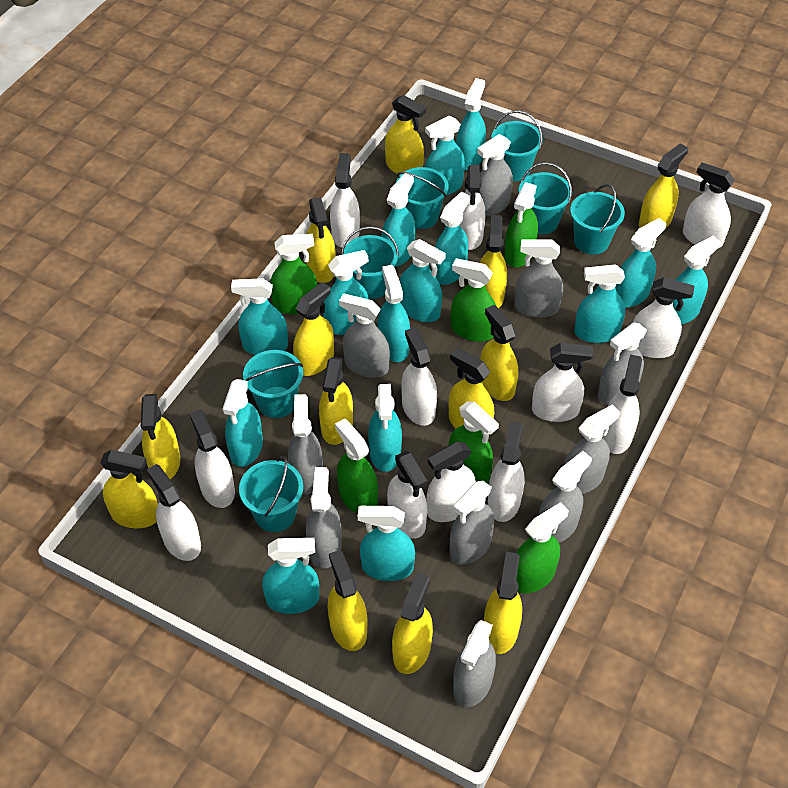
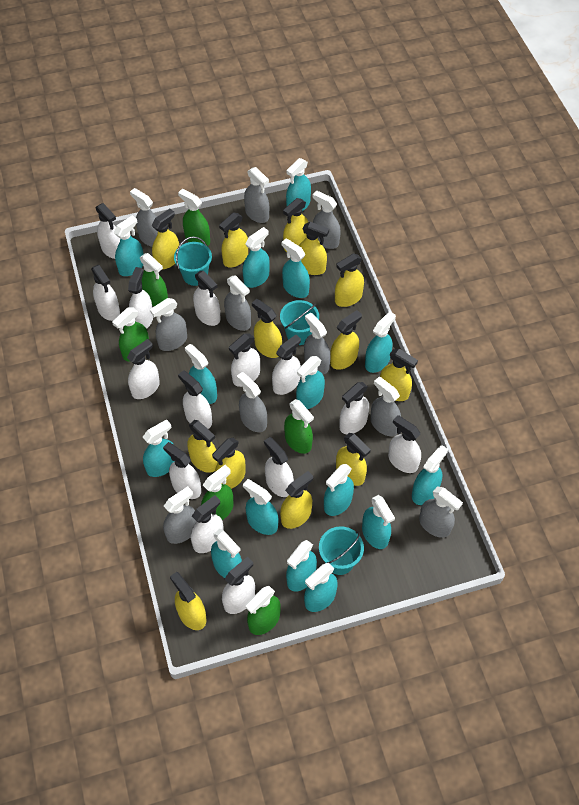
turquoise bucket: 7 -> 3
white spray bottle: 12 -> 14

